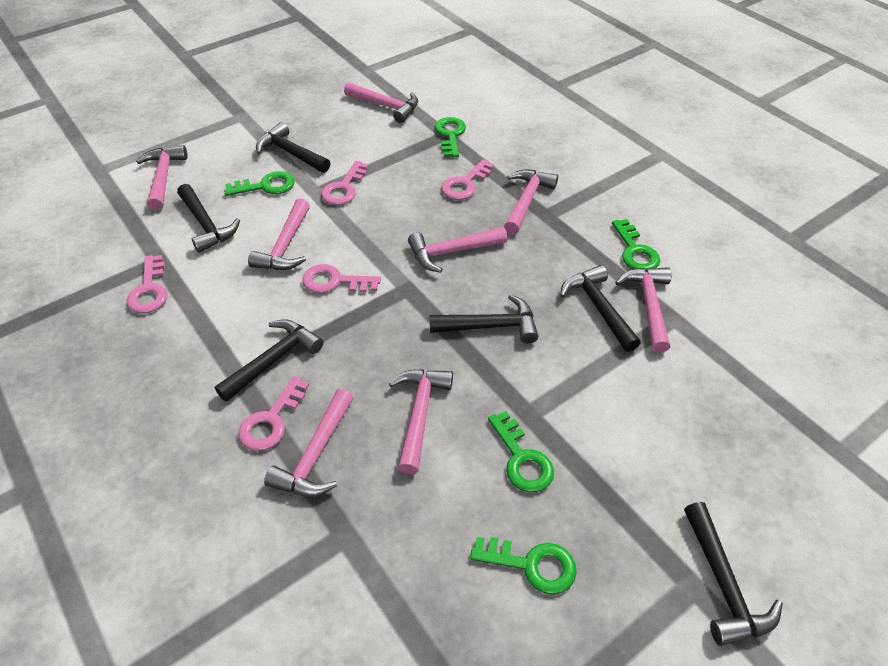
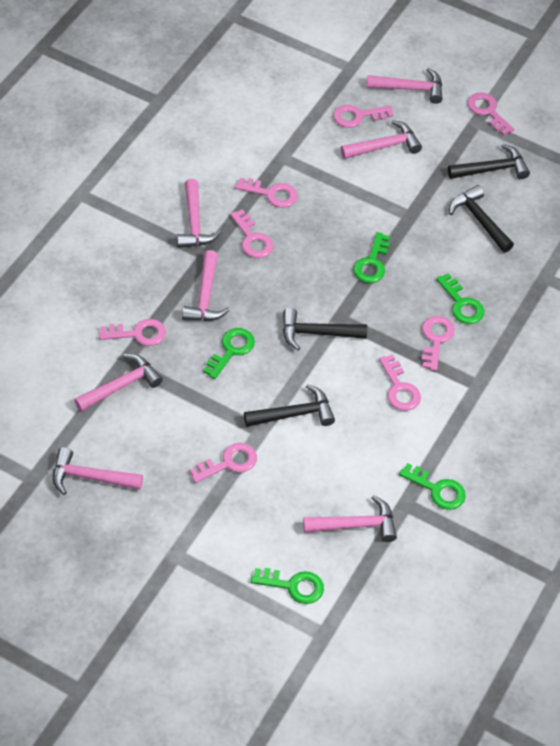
black hammer: 6 -> 4
pink hammer: 8 -> 7
pink key: 5 -> 8

